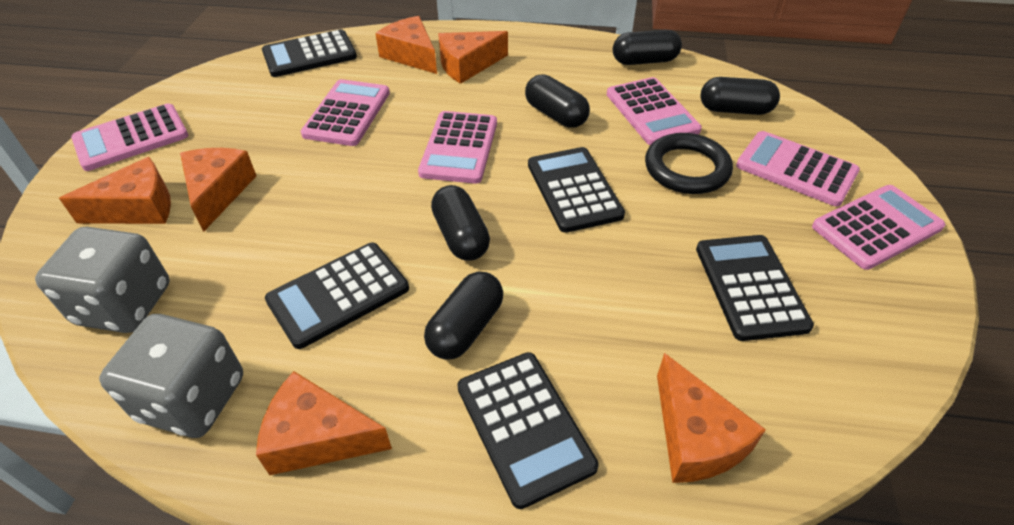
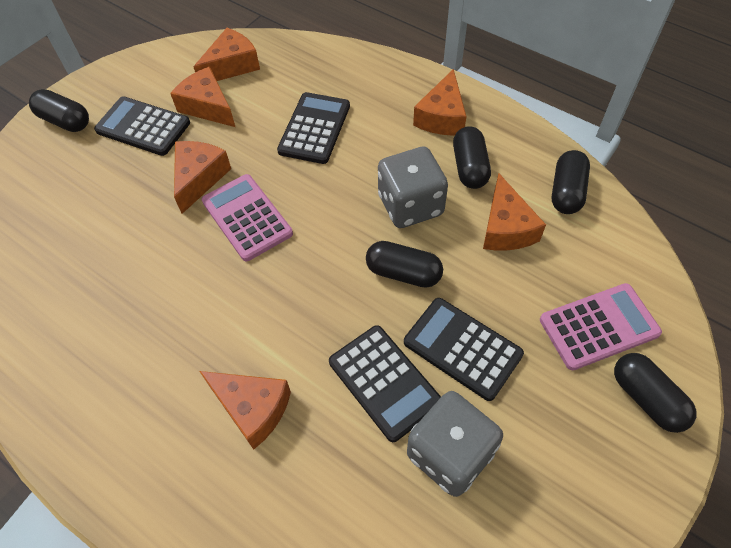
black calculator: 5 -> 4
black ring: 1 -> 0
pink calculator: 6 -> 2

